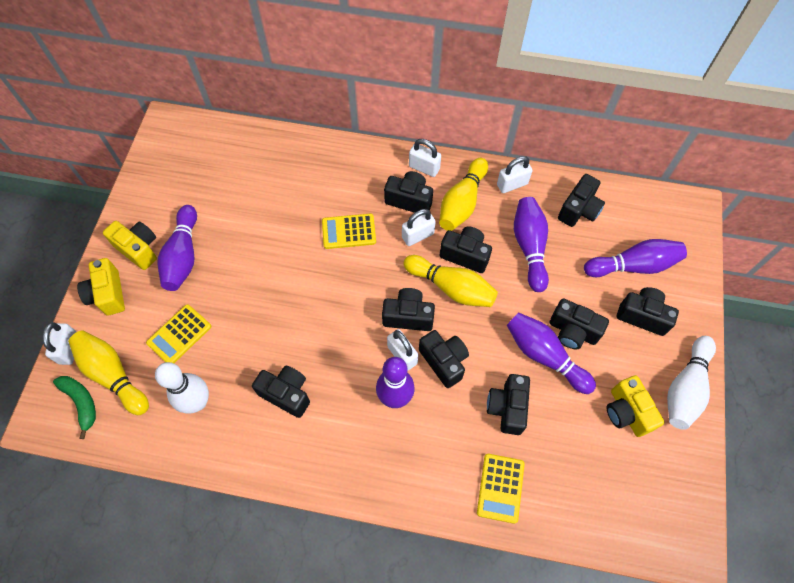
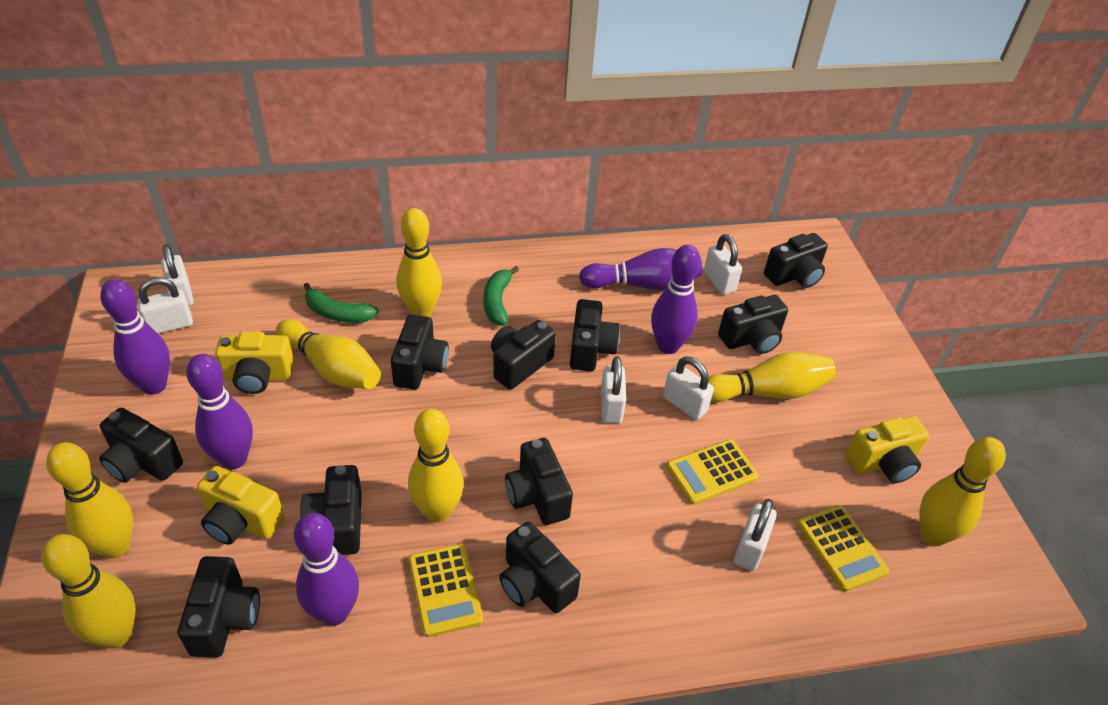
black camera: 9 -> 10
green banana: 1 -> 2
white bowling pin: 2 -> 0
white padlock: 5 -> 6
yellow bowling pin: 3 -> 7

